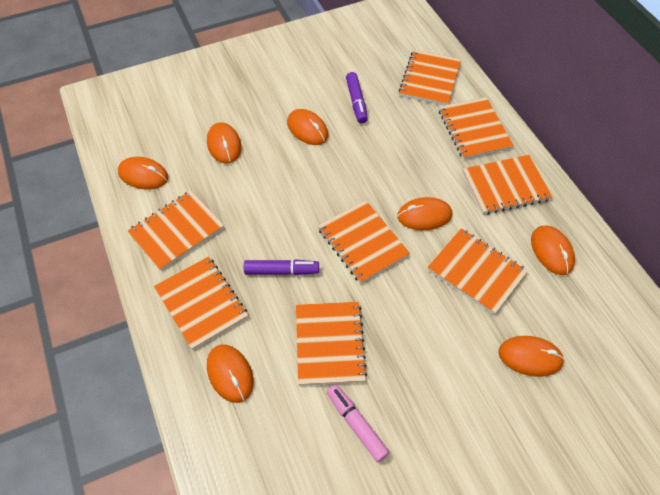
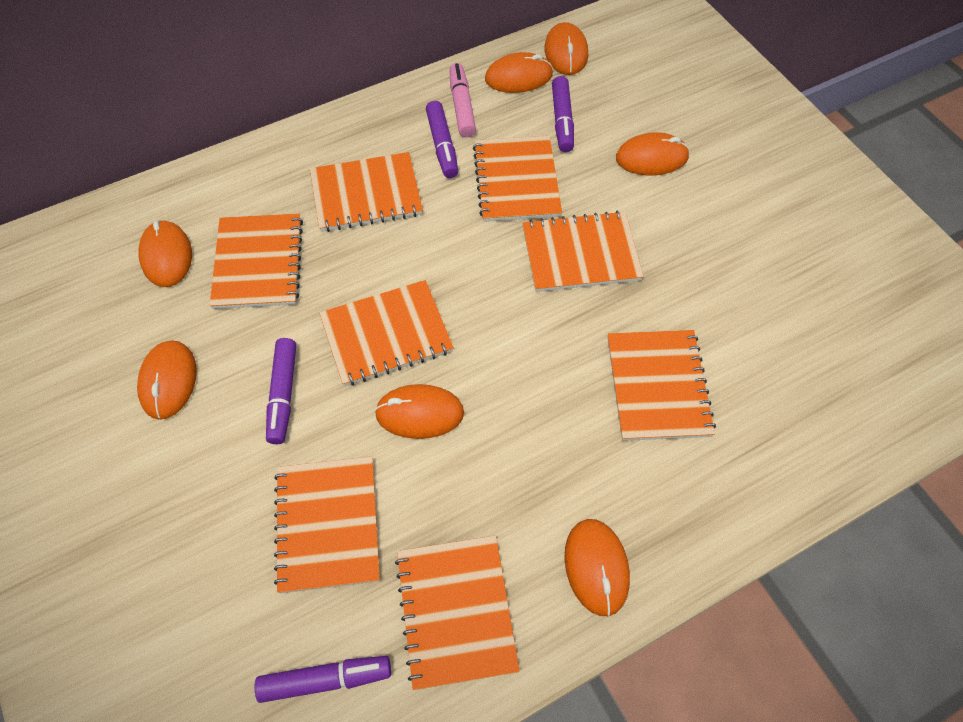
purple marker: 2 -> 4

